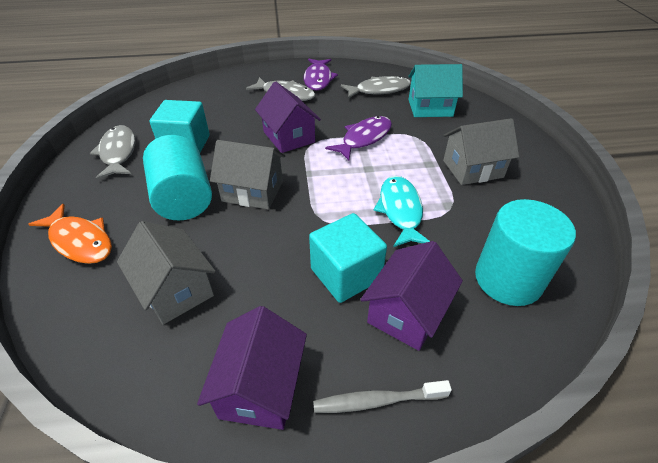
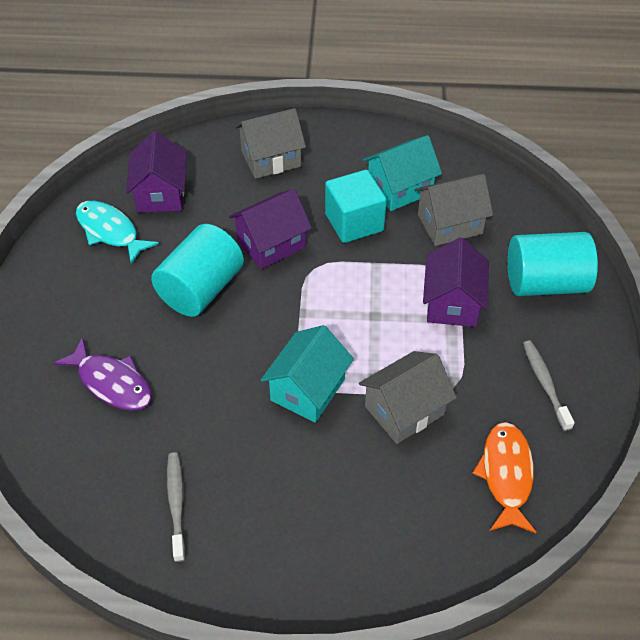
grey fish: 3 -> 0
grey toothbrush: 1 -> 2
purple fish: 2 -> 1
turquoise cube: 2 -> 1
turquoise house: 1 -> 2

